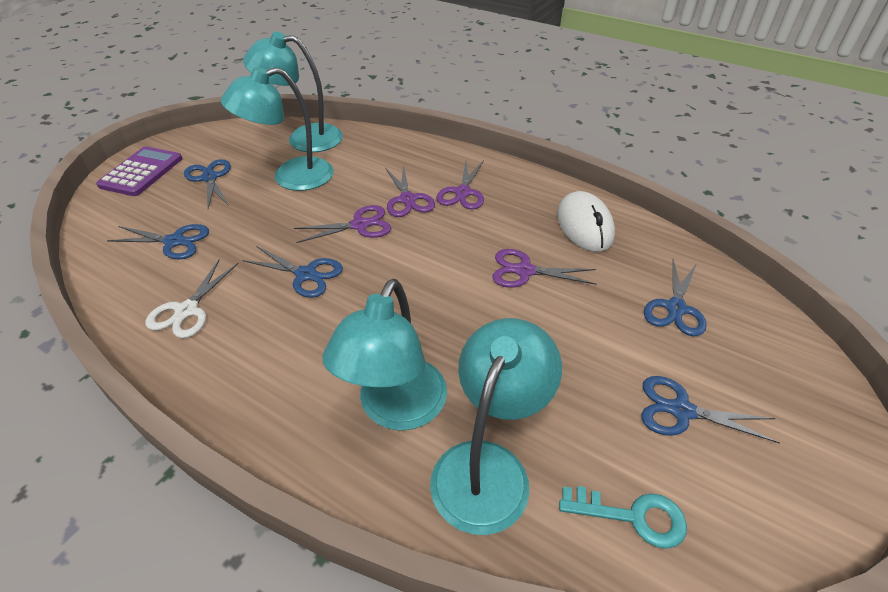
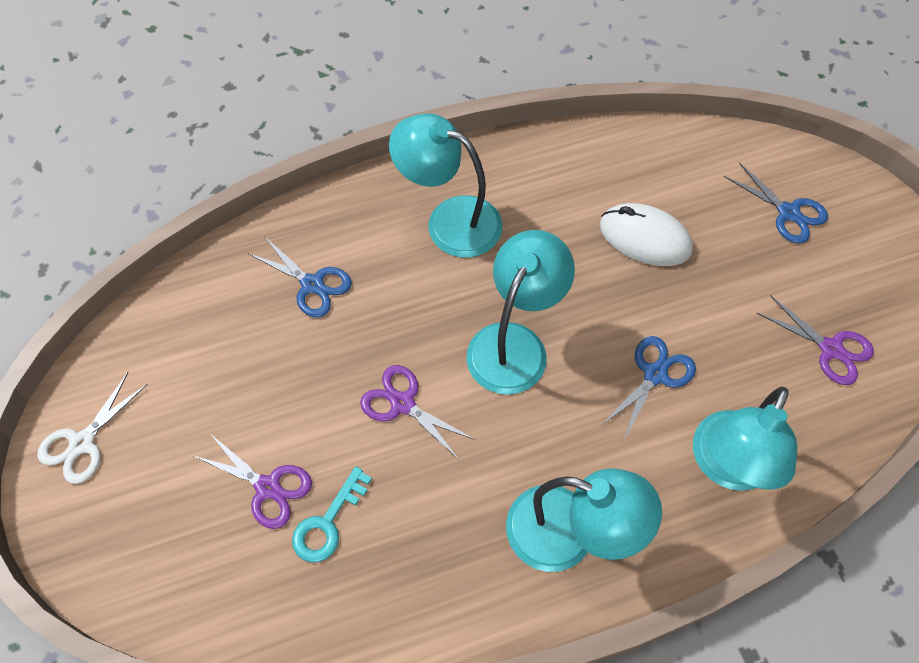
blue scissors: 5 -> 3
purple calculator: 1 -> 0
purple scissors: 4 -> 3

